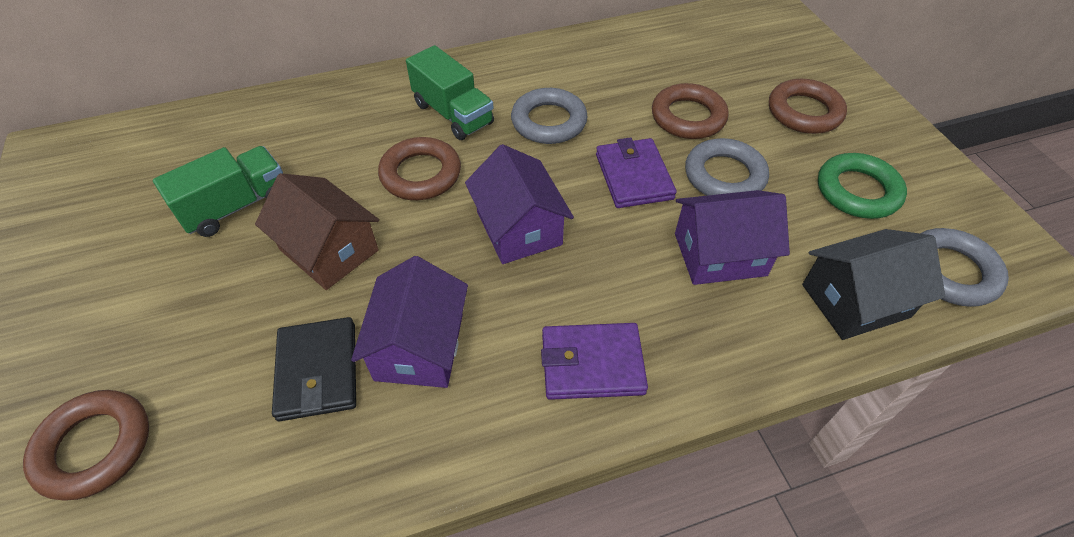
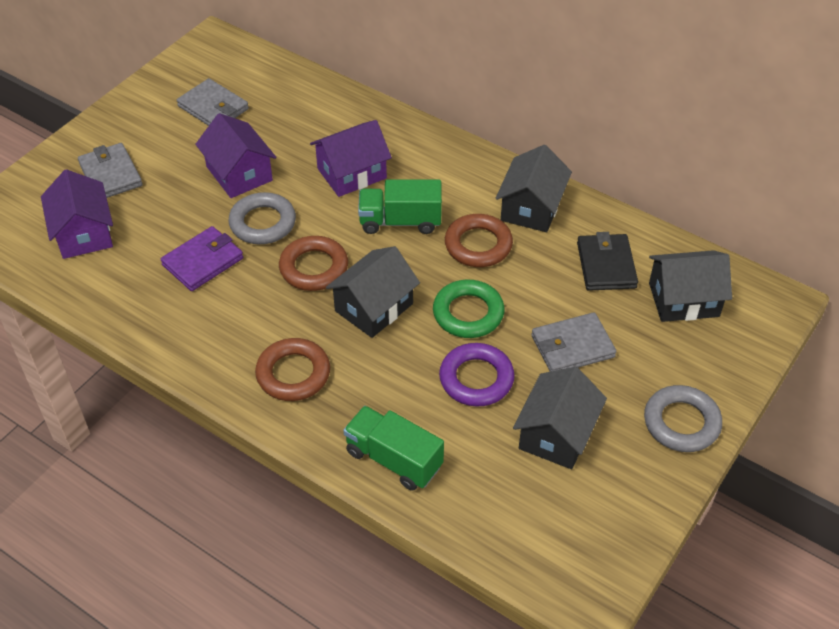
black house: 1 -> 4
brown house: 1 -> 0
brown ring: 4 -> 3
grey ring: 3 -> 2
grey wallet: 0 -> 3
purple ring: 0 -> 1
purple wallet: 2 -> 1

